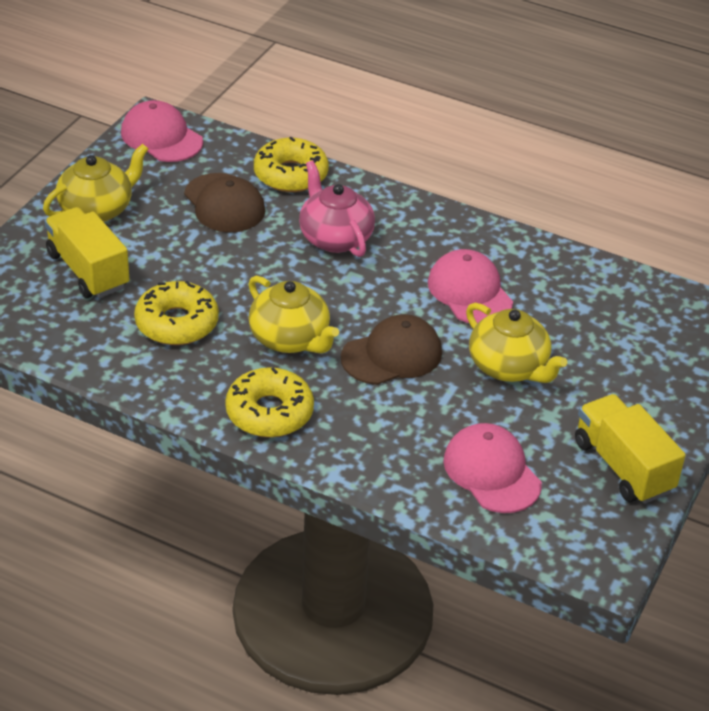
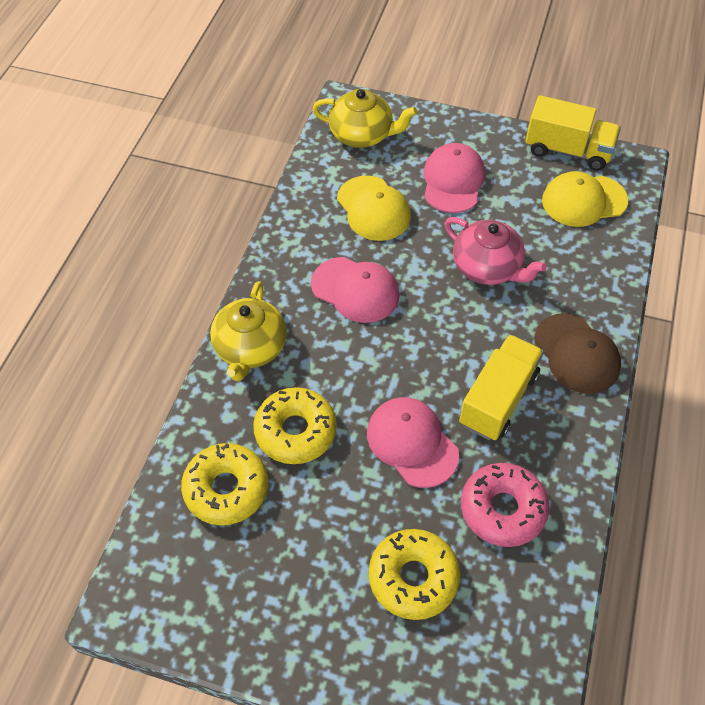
brown cap: 2 -> 1
pink donut: 0 -> 1
yellow cap: 0 -> 2
yellow teapot: 3 -> 2

